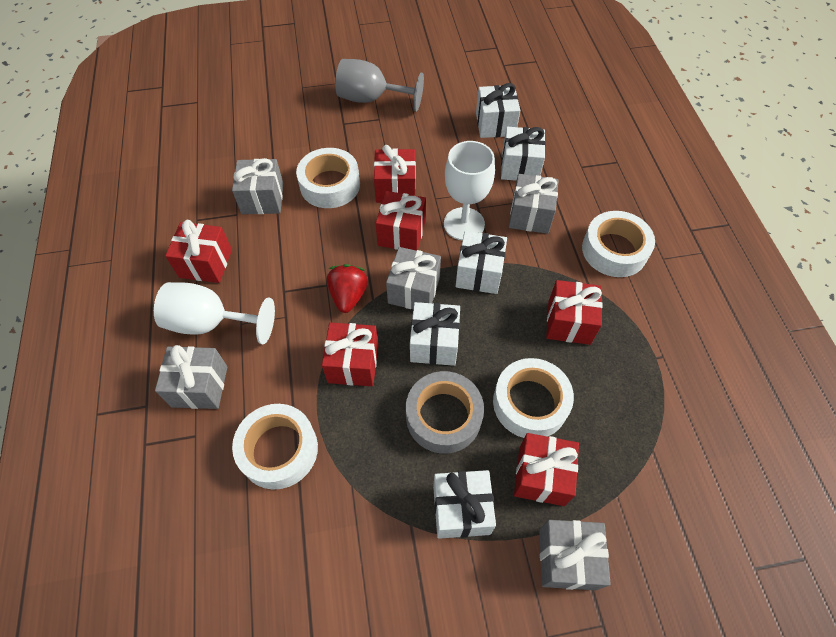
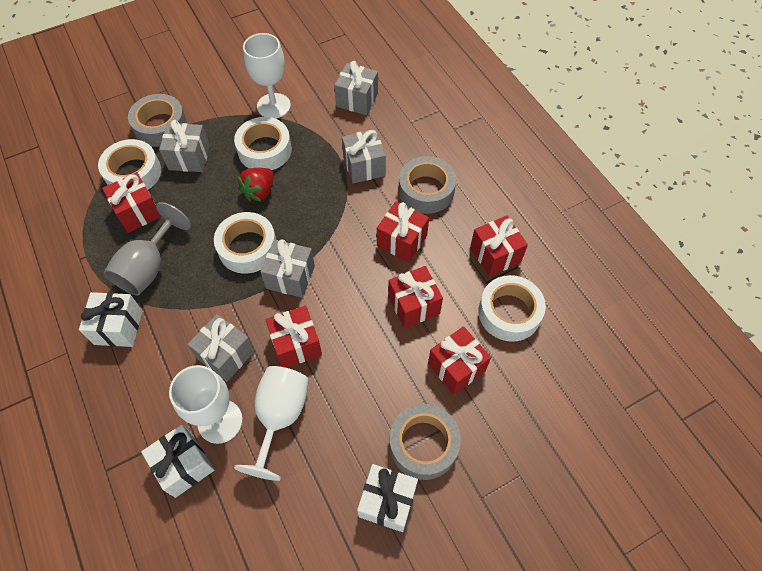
grey tape: 1 -> 3
white gift: 5 -> 3
white goblet: 2 -> 3

